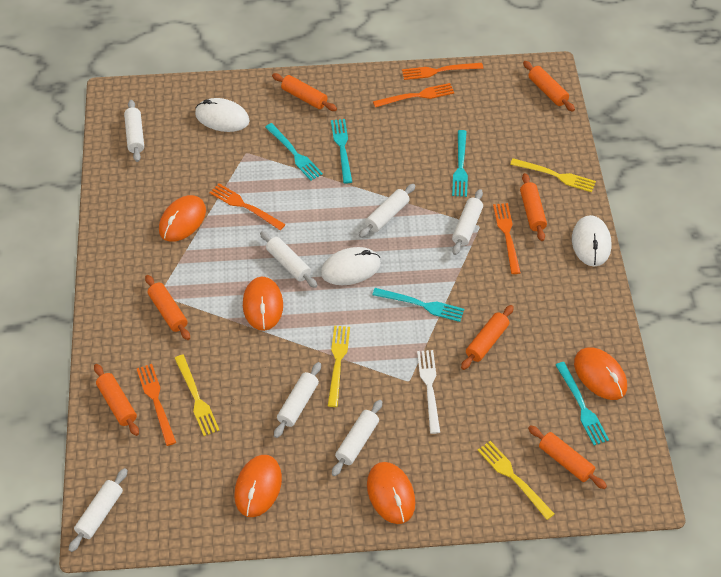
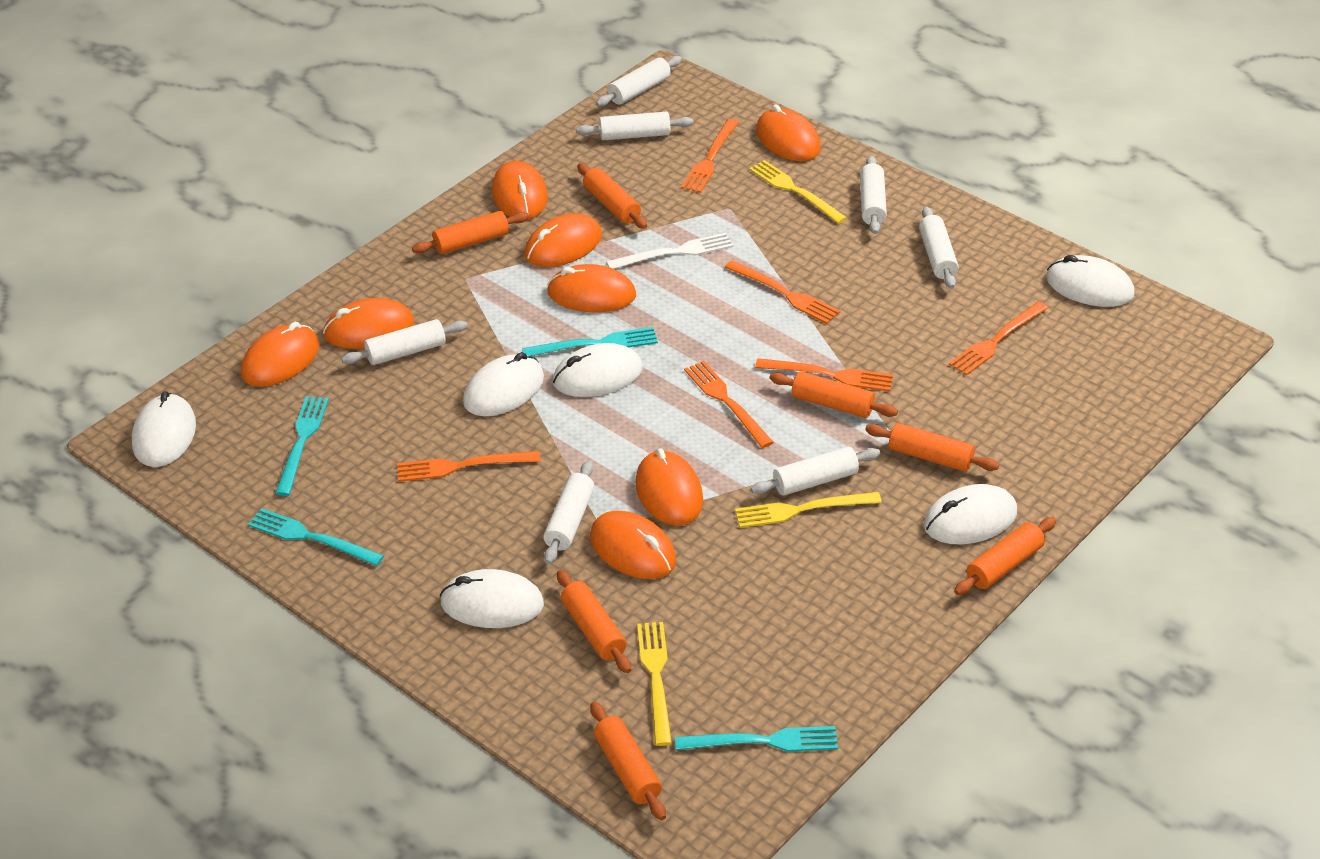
orange fork: 5 -> 6
orange mouse: 5 -> 8
turquoise fork: 5 -> 4
white mouse: 3 -> 6
yellow fork: 4 -> 3

